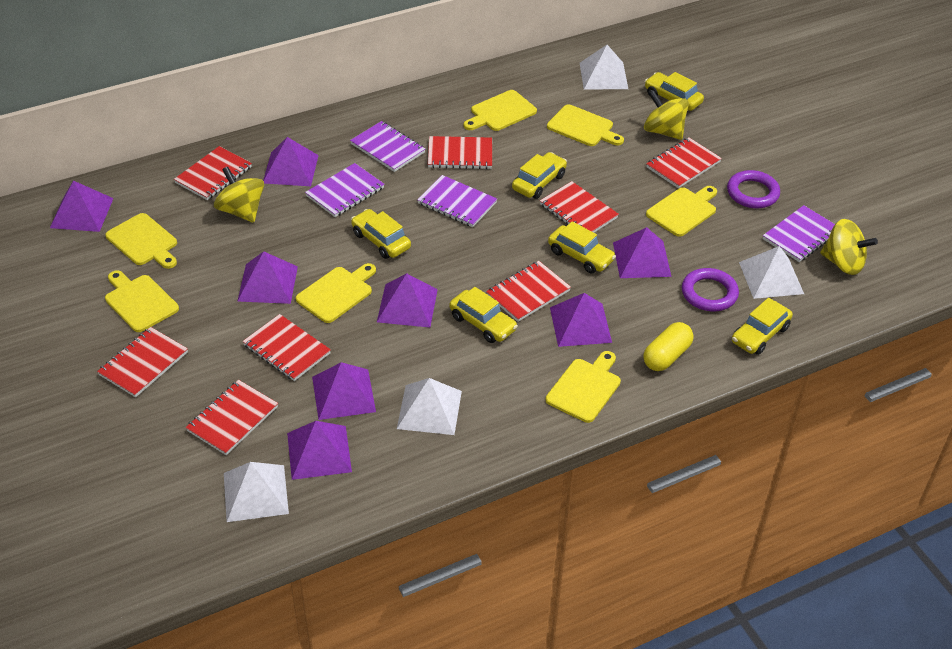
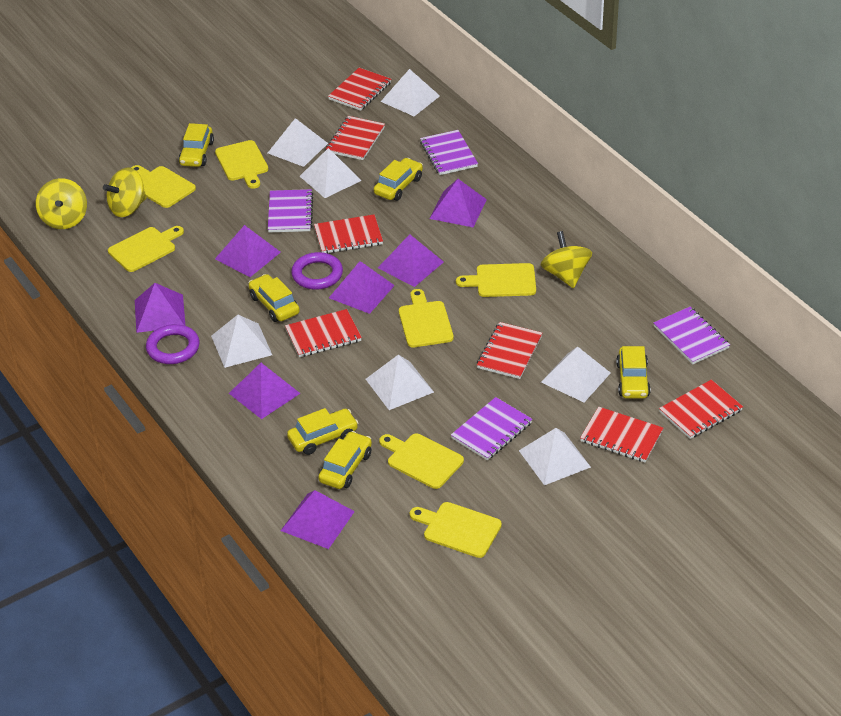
purple pyramid: 8 -> 7
red notebook: 8 -> 7
white pyramid: 4 -> 7
yellow capsule: 1 -> 0

